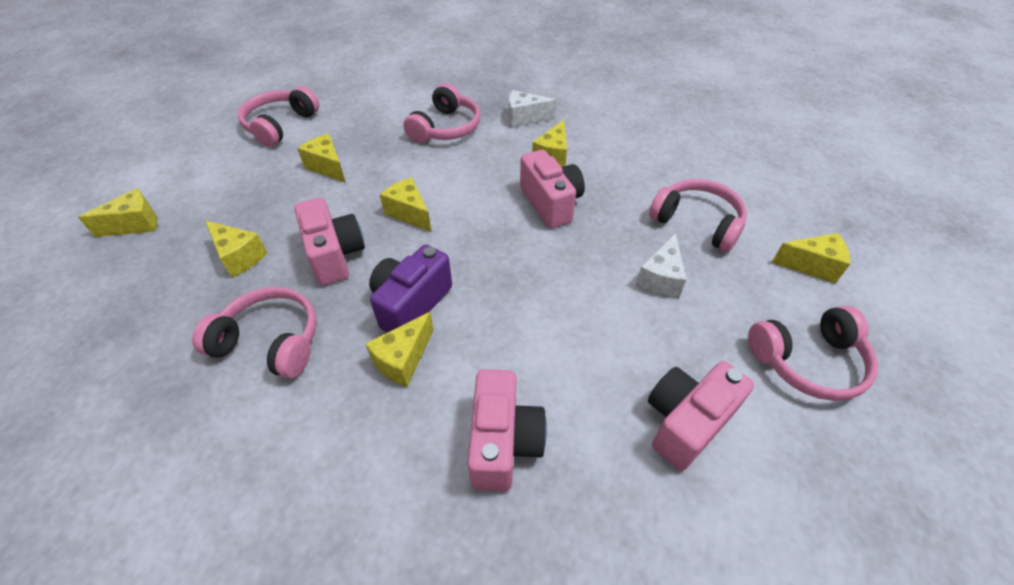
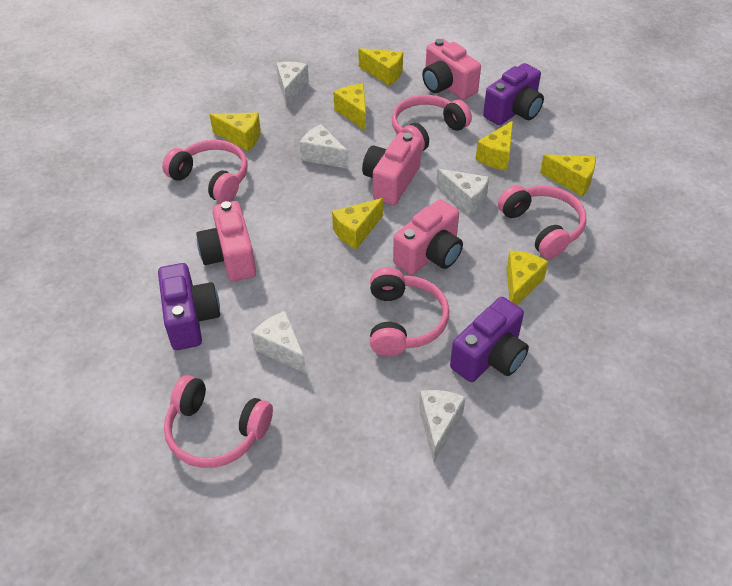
purple camera: 1 -> 3
white cheese: 2 -> 5

